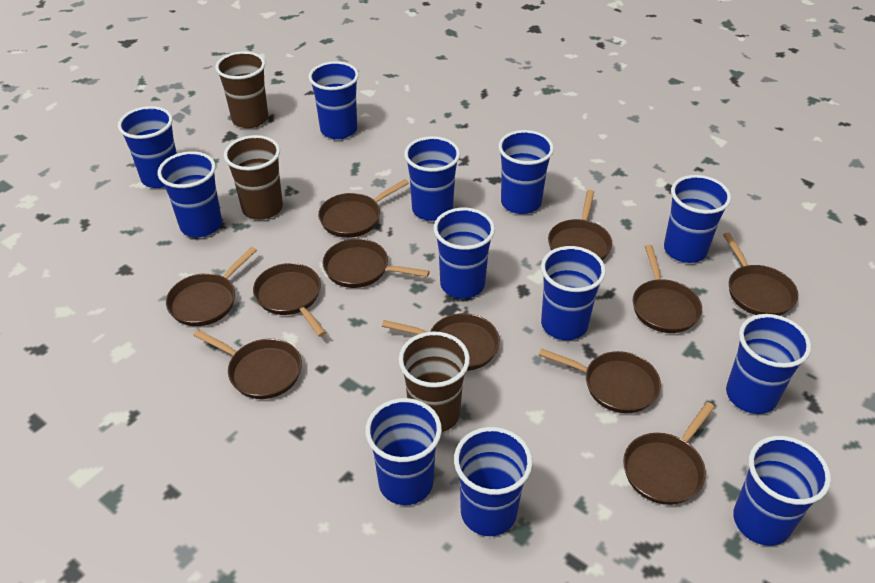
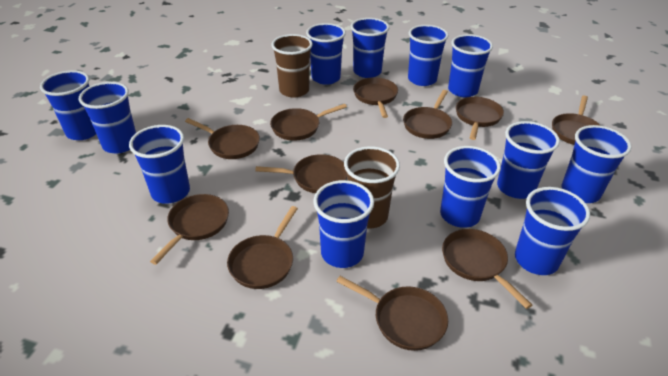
brown cup: 3 -> 2

